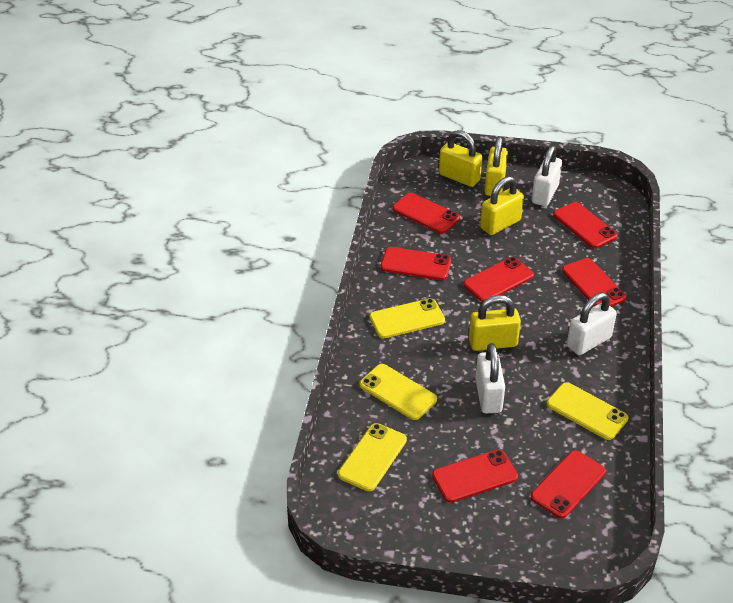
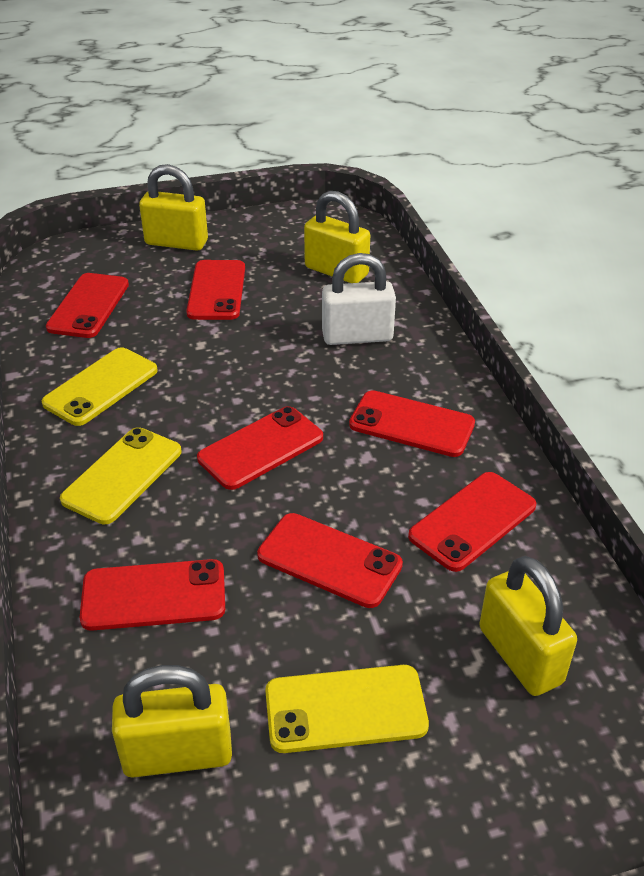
white padlock: 3 -> 1
yellow phone: 4 -> 3

